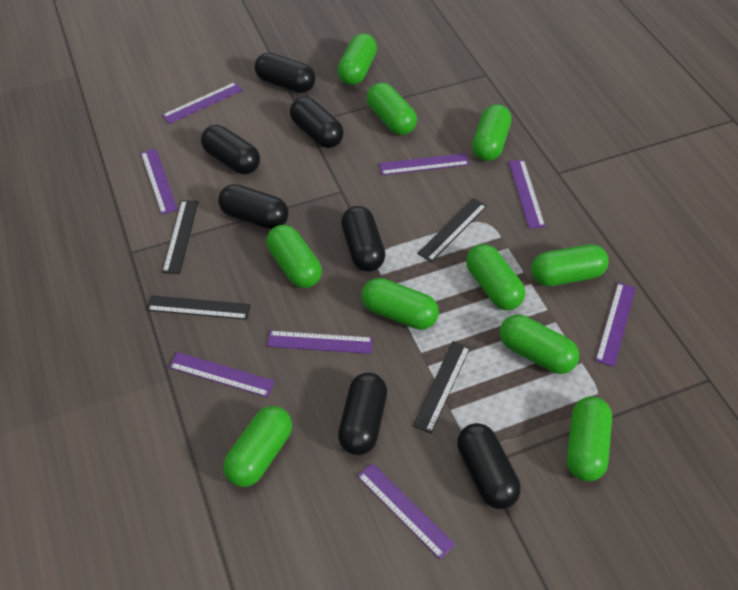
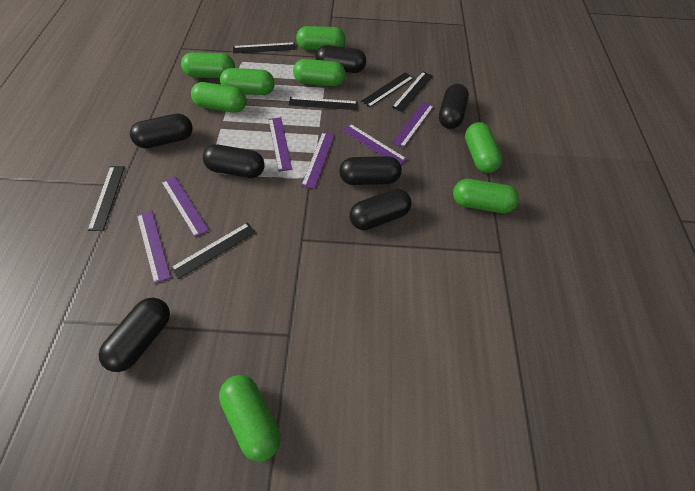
black ruler: 4 -> 6
green capsule: 10 -> 8
purple ruler: 8 -> 6

